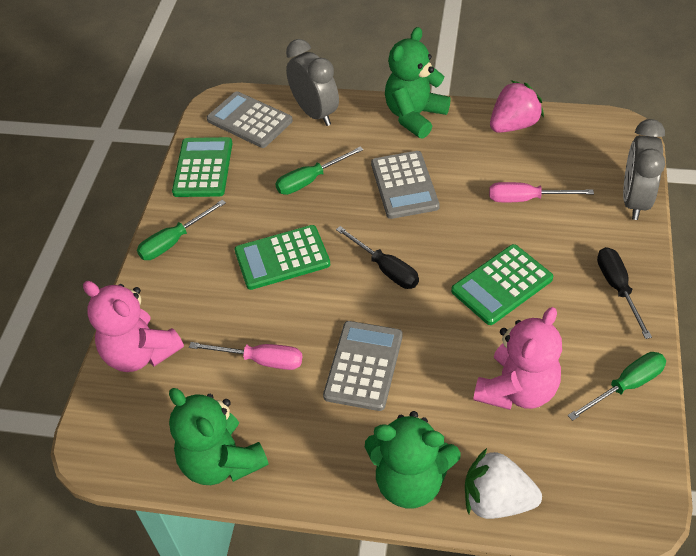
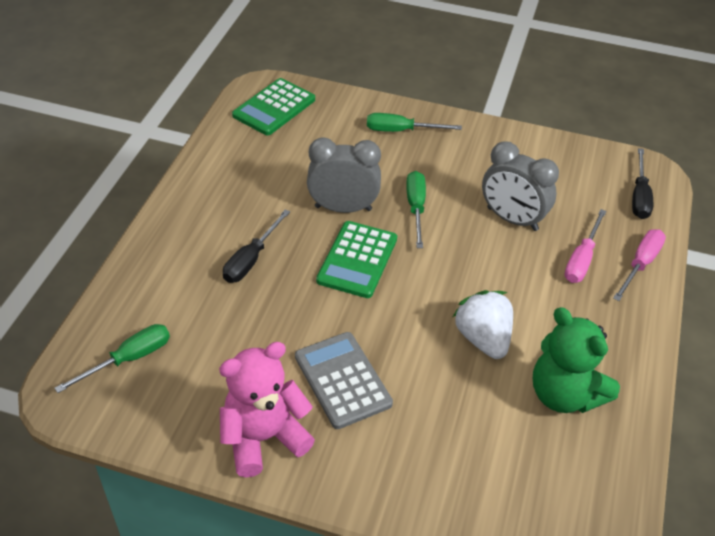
green calculator: 3 -> 2
green teddy bear: 3 -> 1
grey calculator: 3 -> 1
pink strawberry: 1 -> 0
pink teddy bear: 2 -> 1

